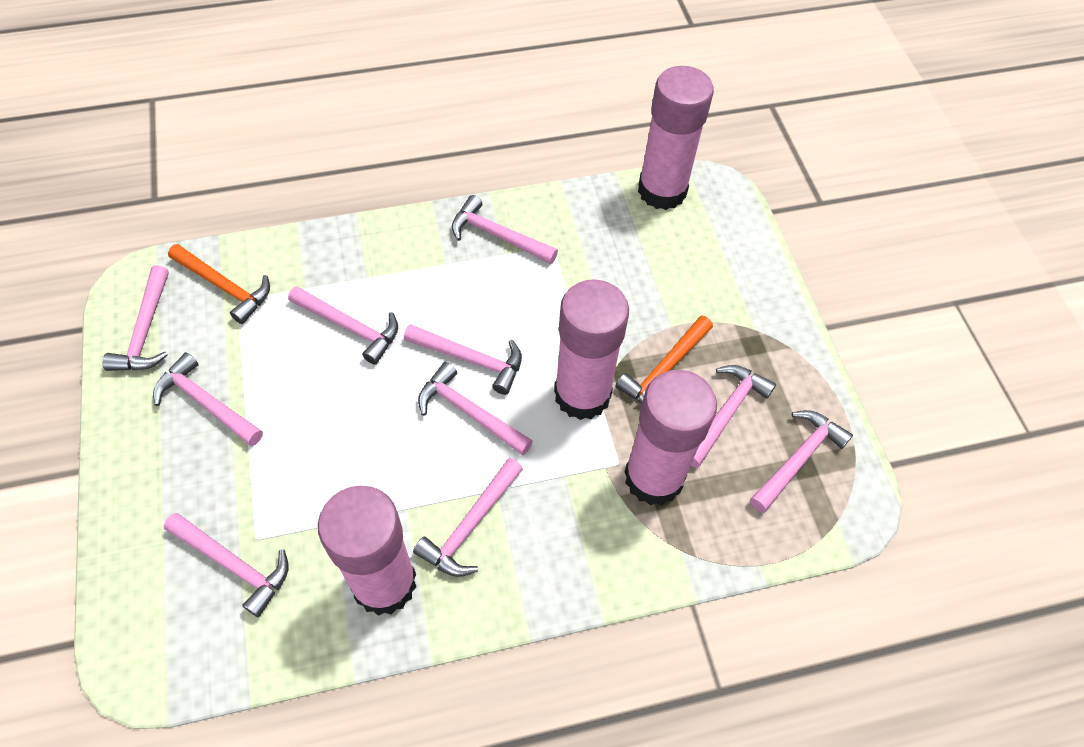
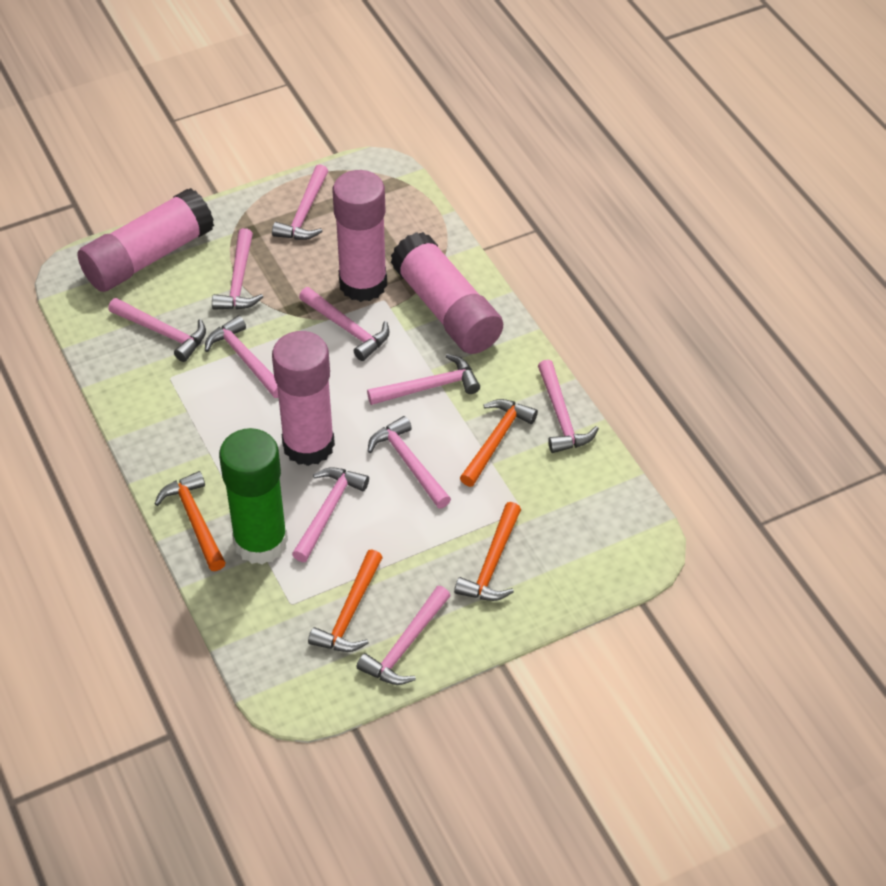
green glue stick: 0 -> 1
orange hammer: 2 -> 4

